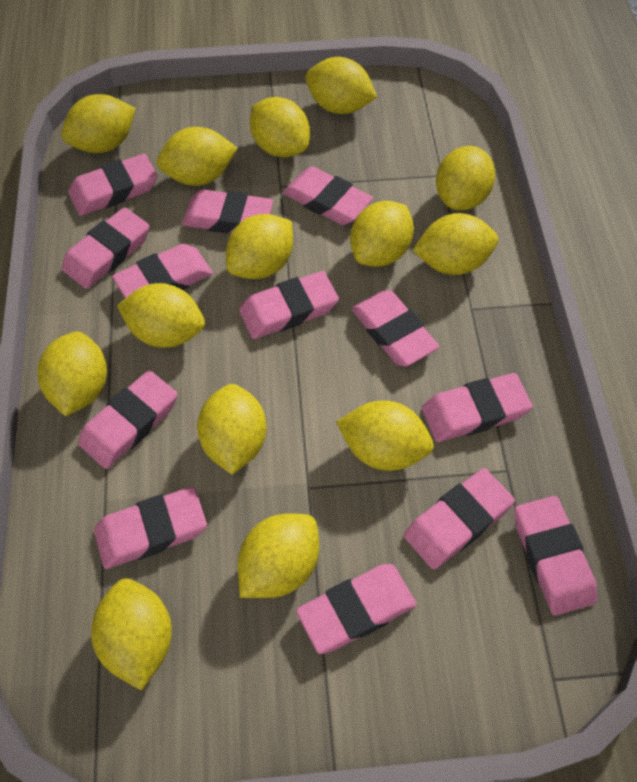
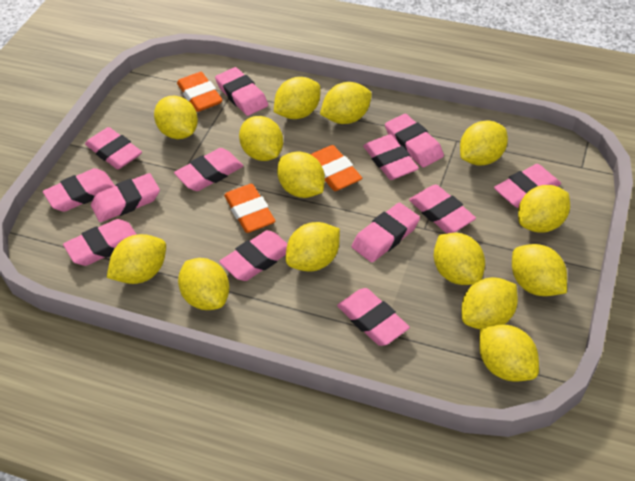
orange eraser: 0 -> 3

